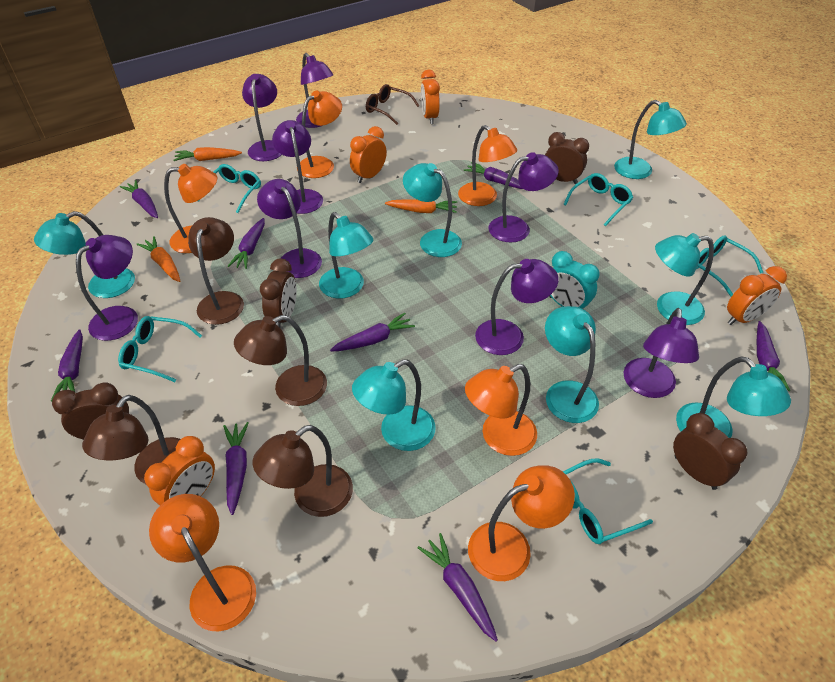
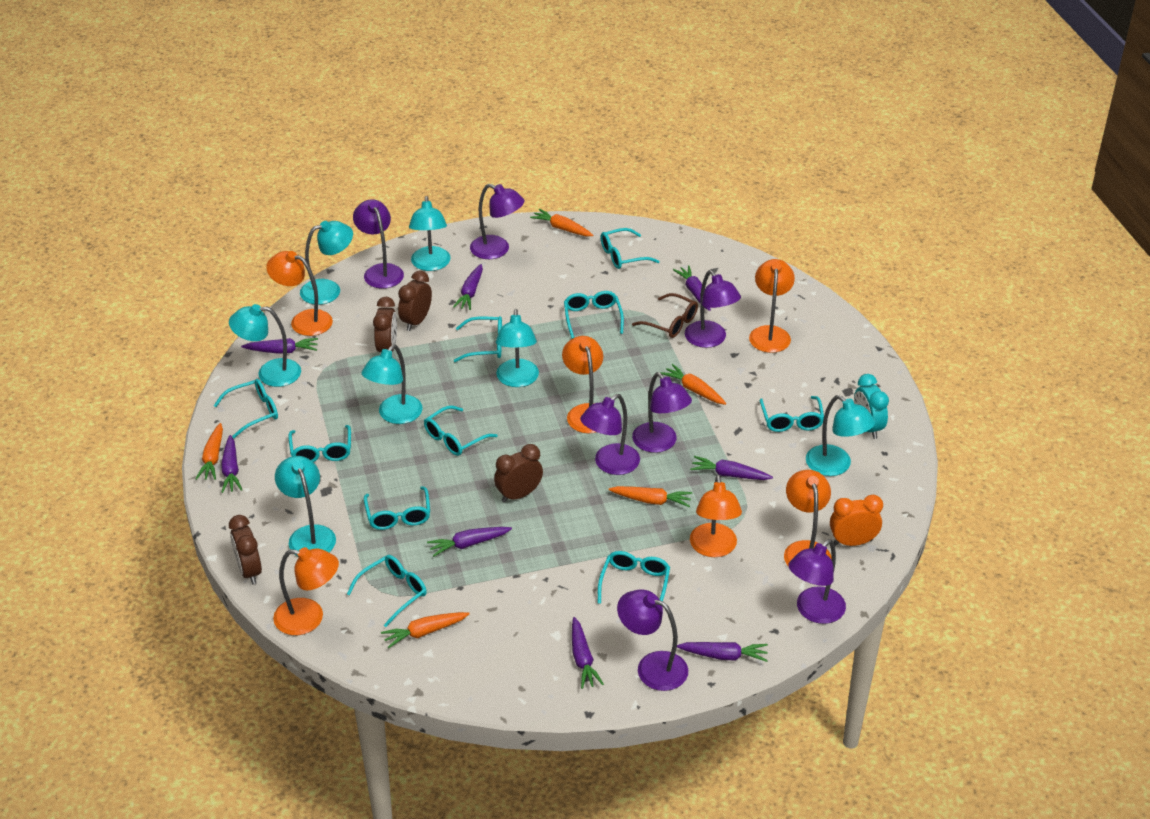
brown lamp: 4 -> 0
orange carrot: 3 -> 5
orange clock: 4 -> 1
purple lamp: 8 -> 7
turquoise glasses: 5 -> 10
turquoise lamp: 8 -> 7

